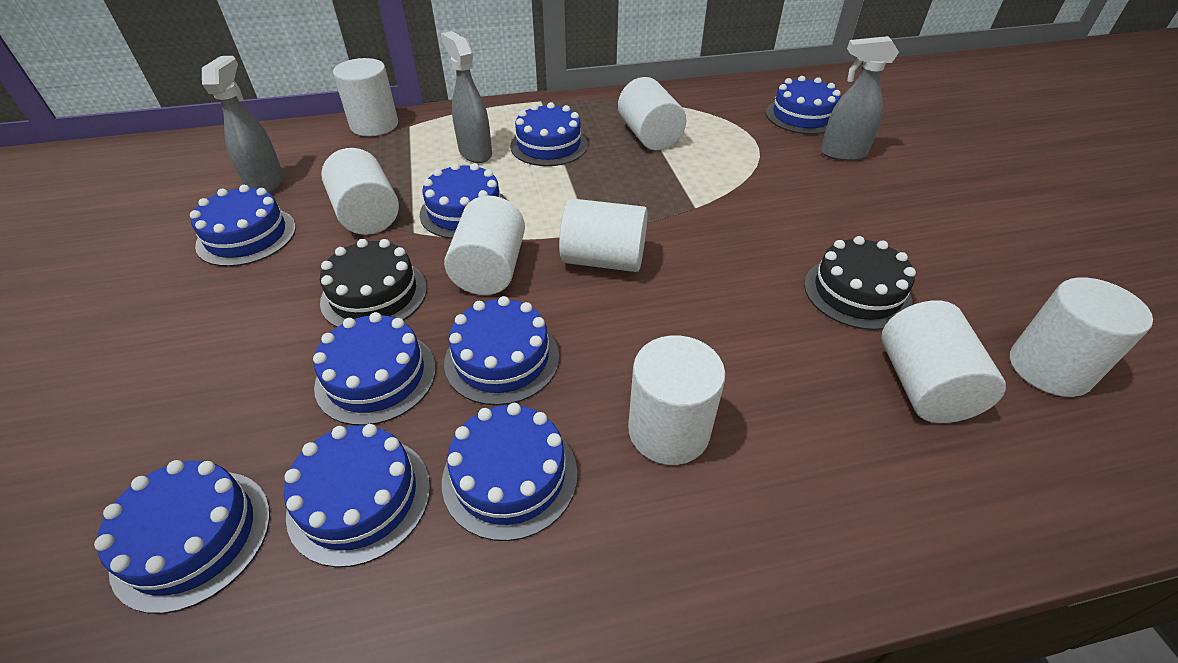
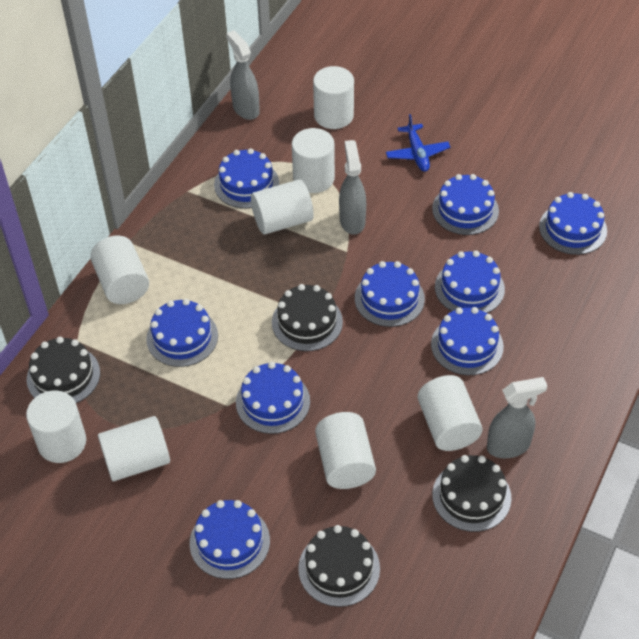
black cake: 2 -> 4
blue plane: 0 -> 1

